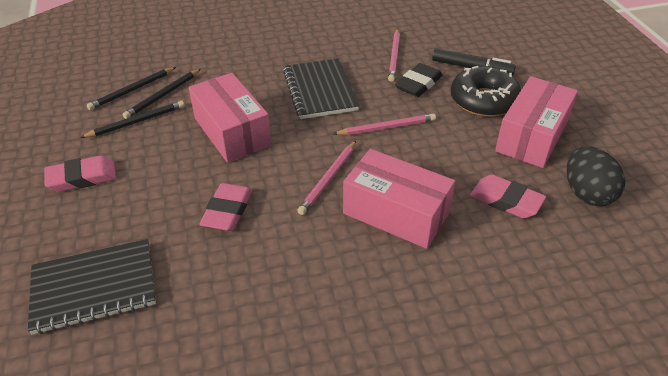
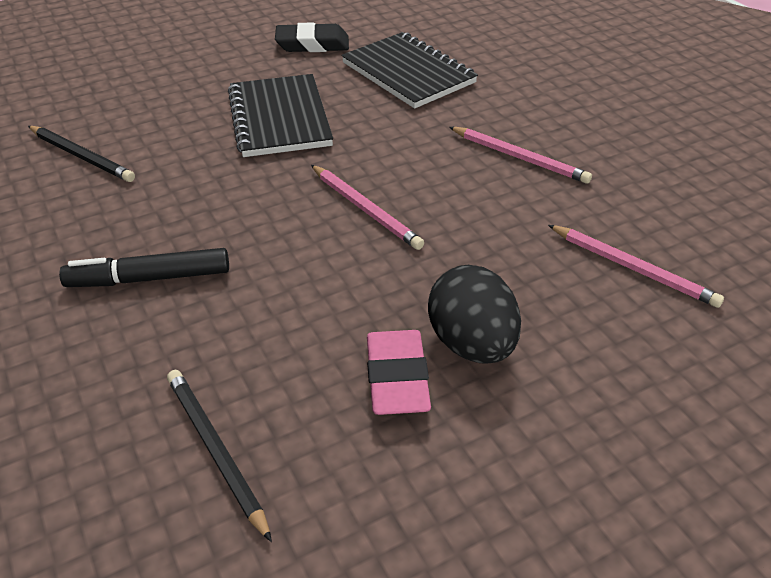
black donut: 1 -> 0
black pencil: 3 -> 2
pink box: 3 -> 0
pink eraser: 3 -> 1

